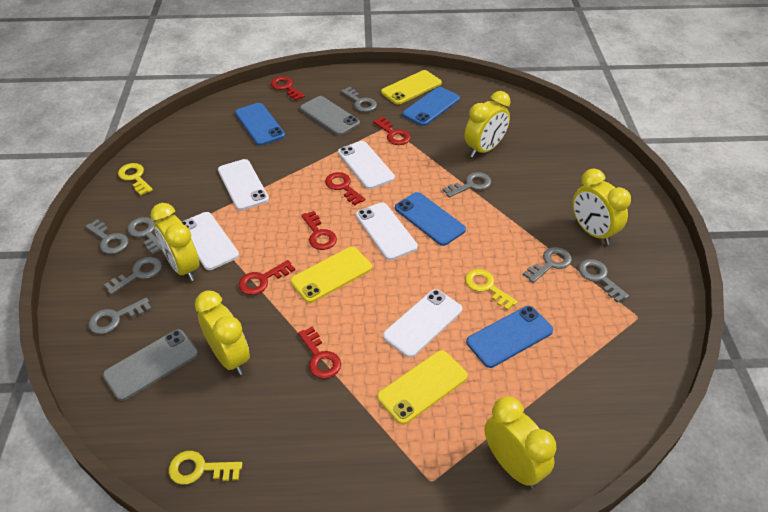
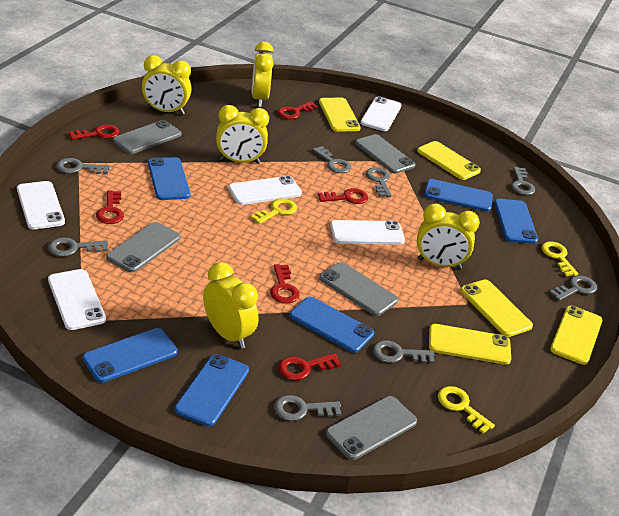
blue phone: 4 -> 6
grey phone: 2 -> 5
yellow phone: 3 -> 5

